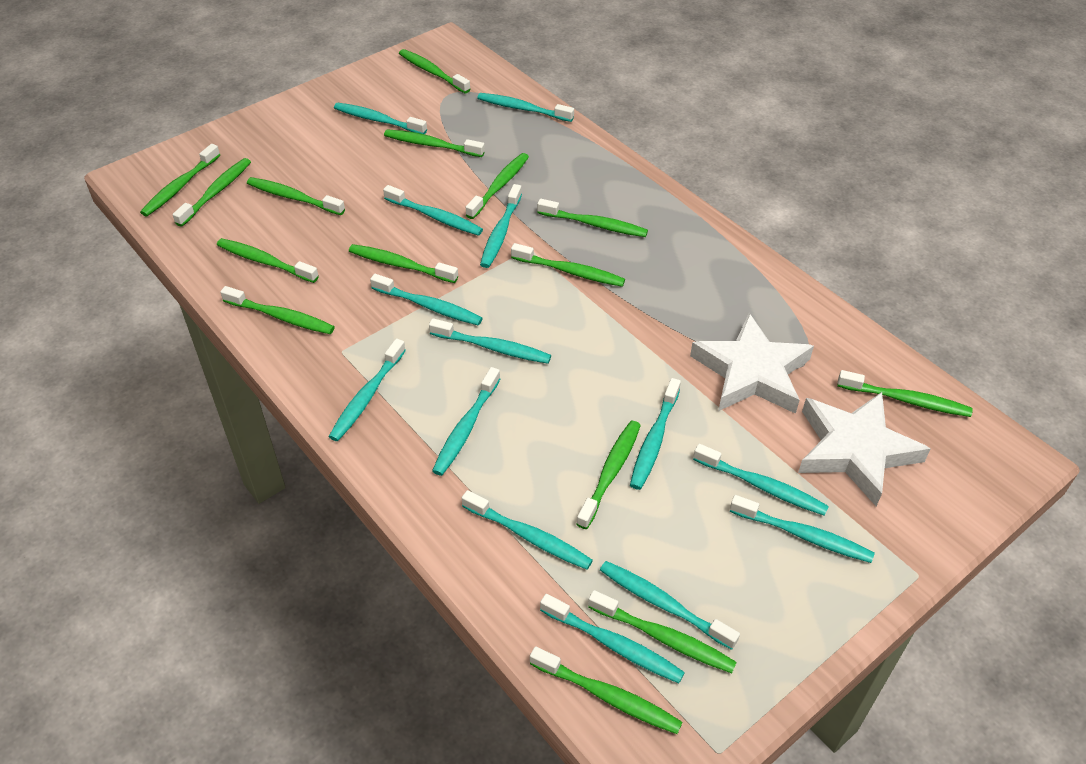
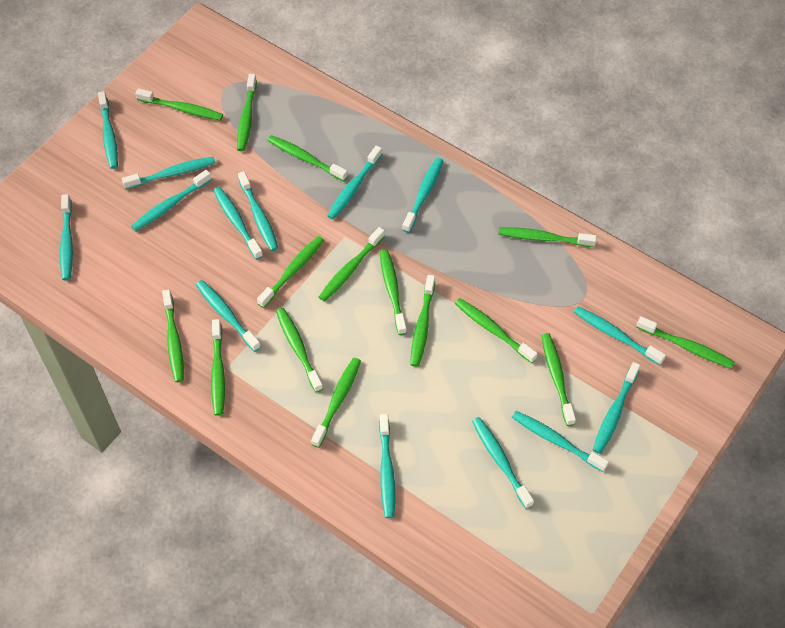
white star: 2 -> 0

